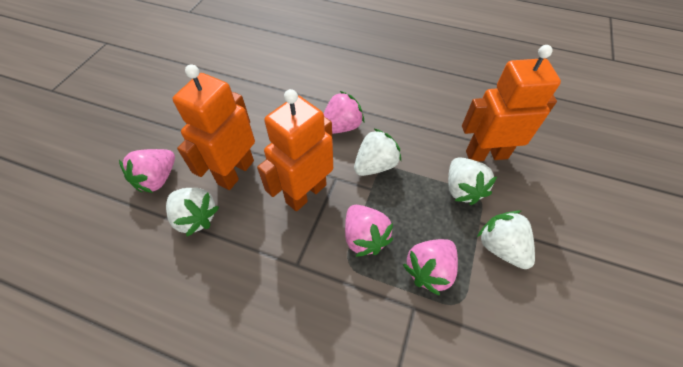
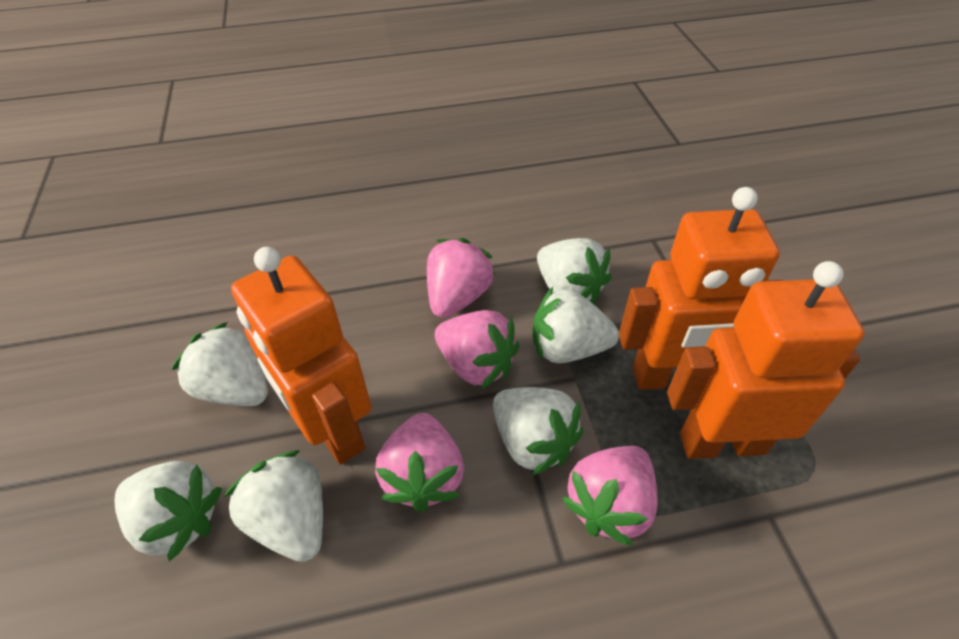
white strawberry: 4 -> 6

